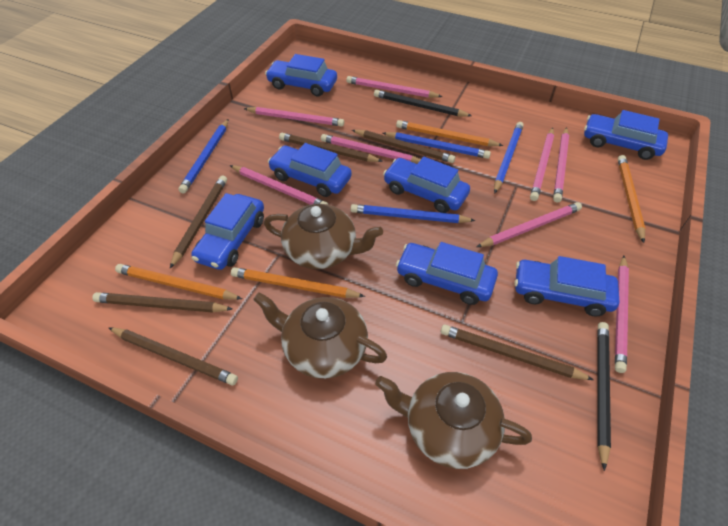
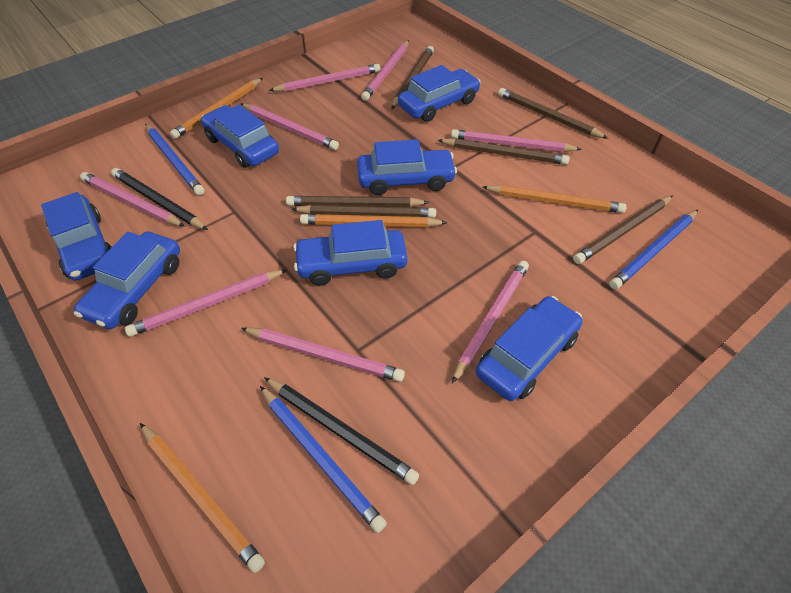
blue pencil: 4 -> 3
brown teapot: 3 -> 0

